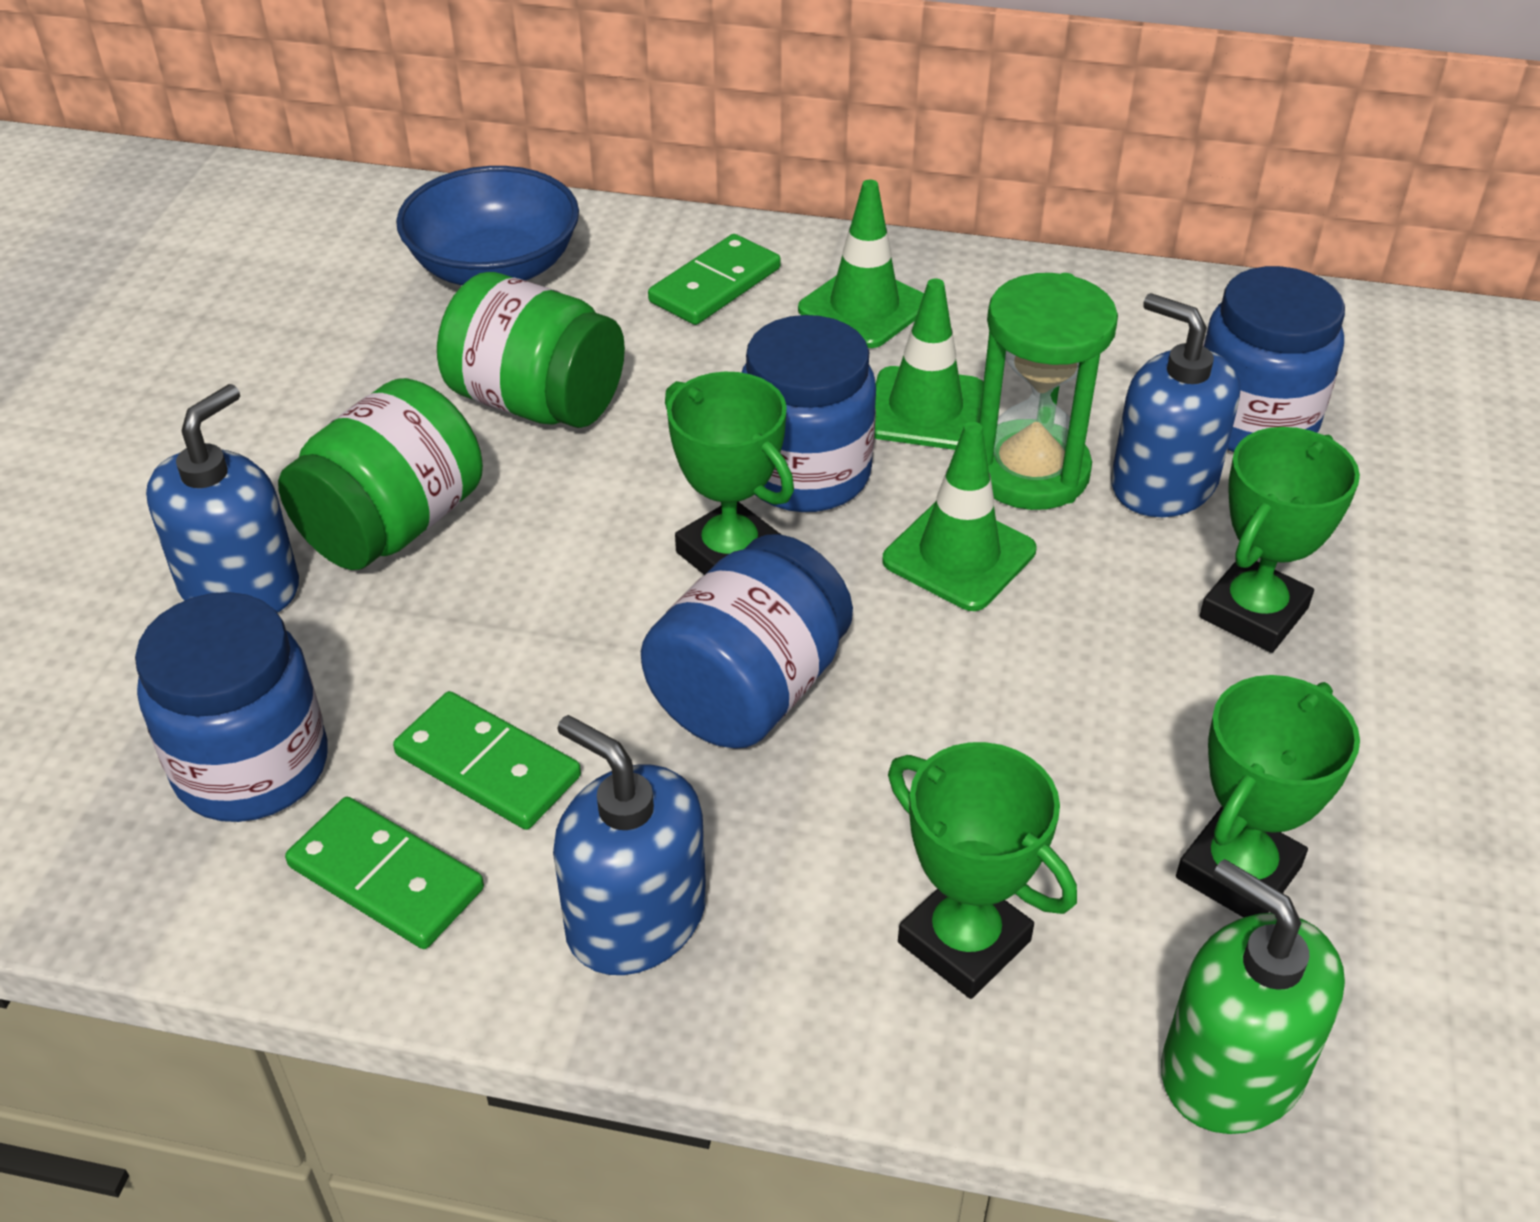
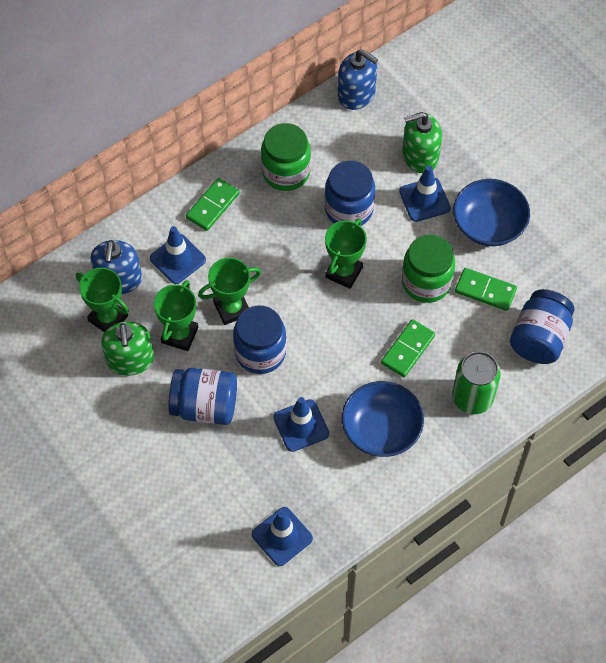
blue bowl: 1 -> 2
blue soap dispenser: 3 -> 2
blue traffic cone: 0 -> 4
green can: 0 -> 1
green hourglass: 1 -> 0
green soap dispenser: 1 -> 2
green traffic cone: 3 -> 0

